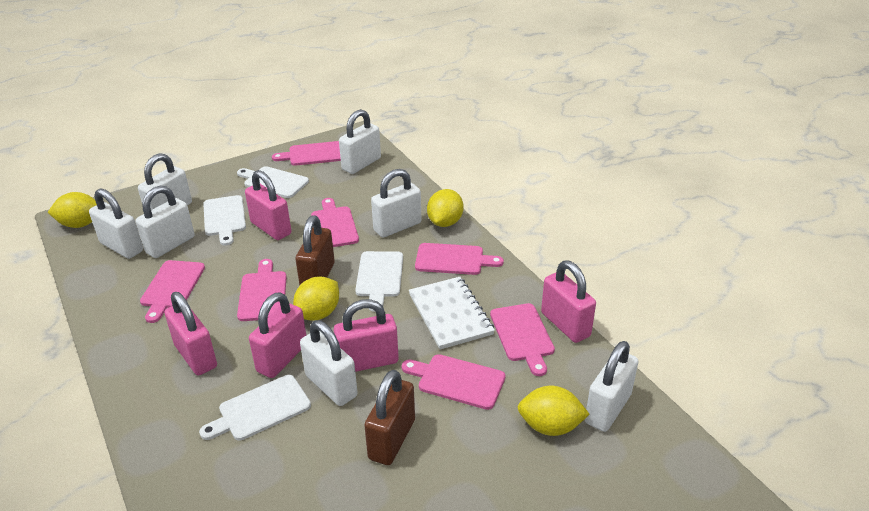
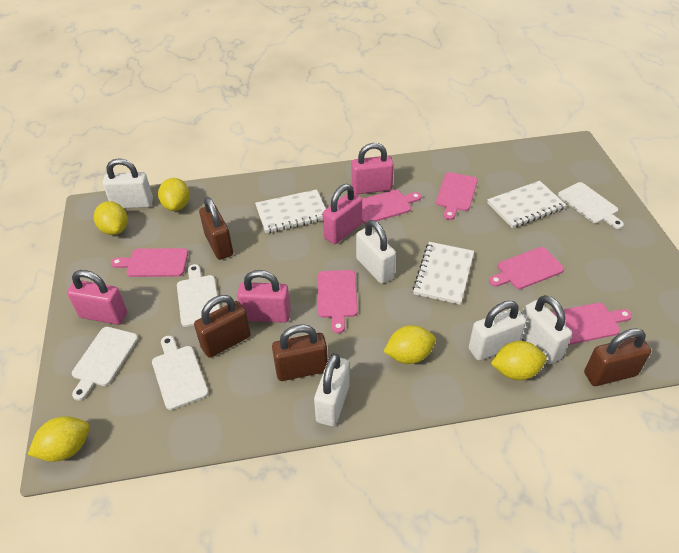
brown padlock: 2 -> 4
pink cutting board: 7 -> 6
pink padlock: 5 -> 4
white notebook: 1 -> 3
white padlock: 7 -> 5
yellow lemon: 4 -> 5

